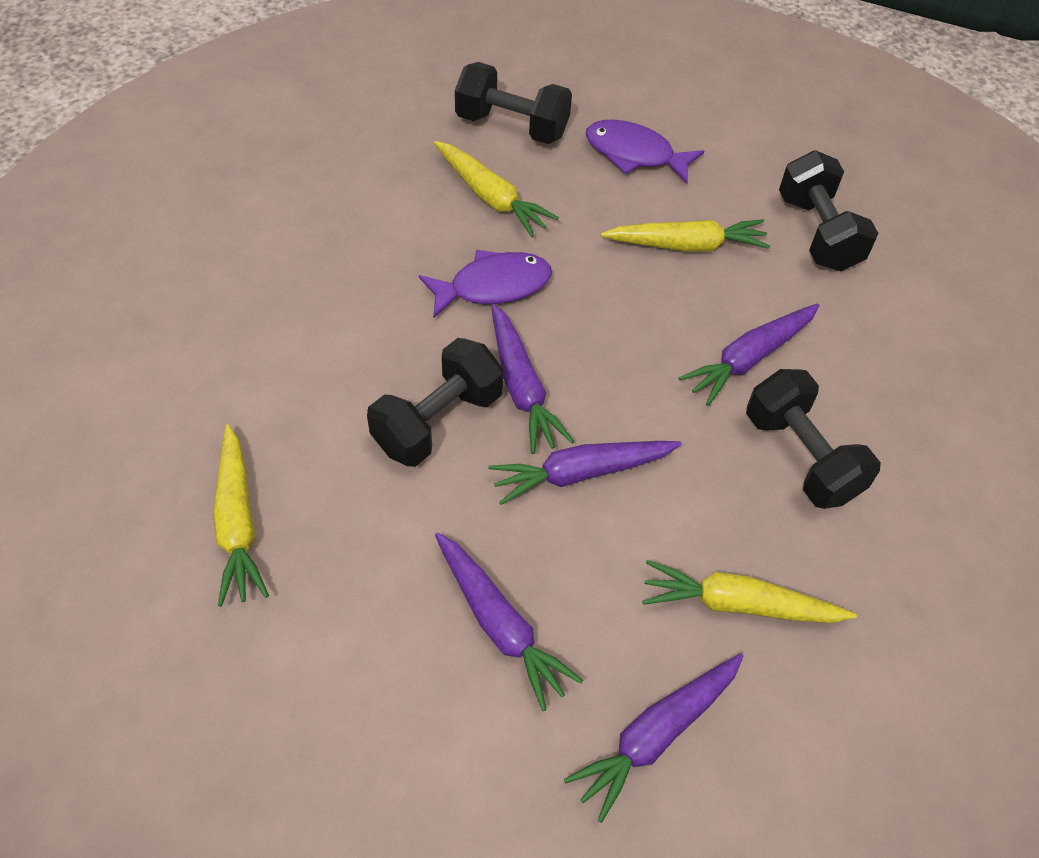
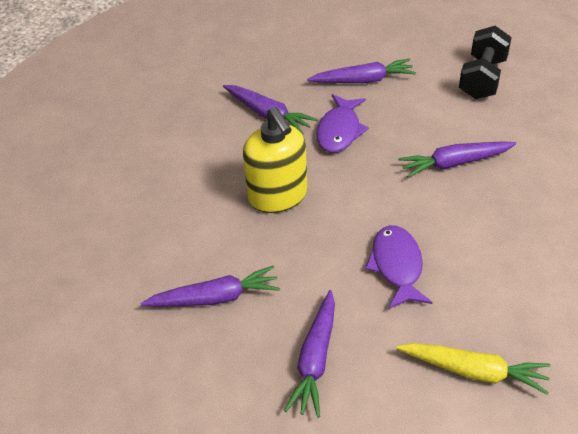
black dumbbell: 4 -> 1
yellow carrot: 4 -> 1
yellow soap dispenser: 0 -> 1

